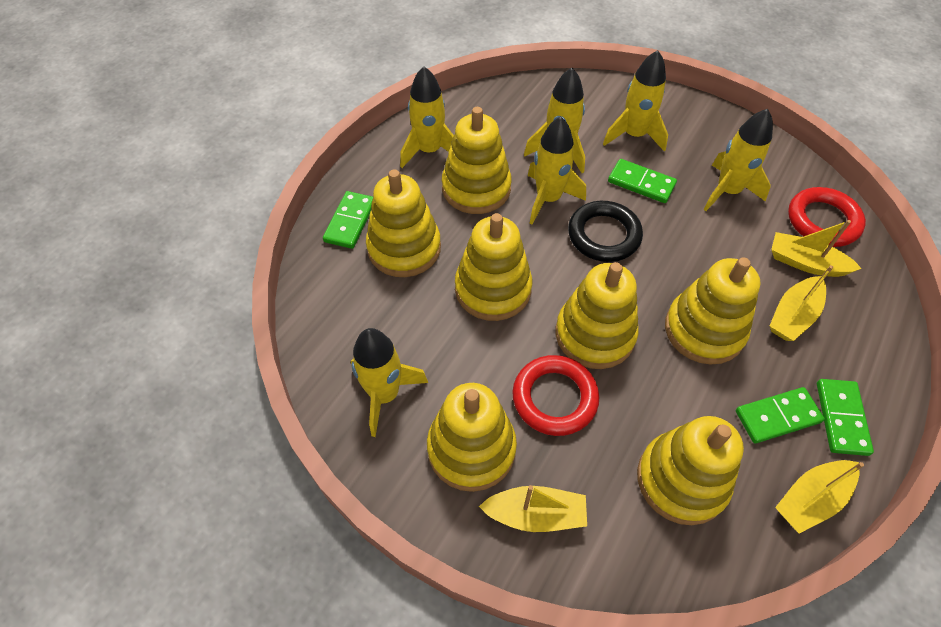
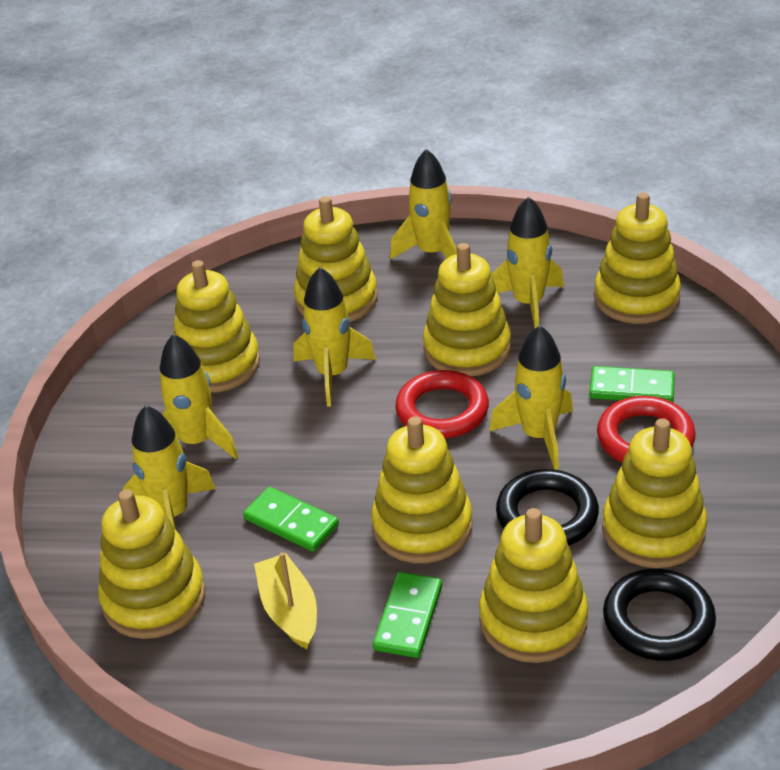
black ring: 1 -> 2
green domino: 4 -> 3
yellow boat: 4 -> 1
yellow stacking toy: 7 -> 8

